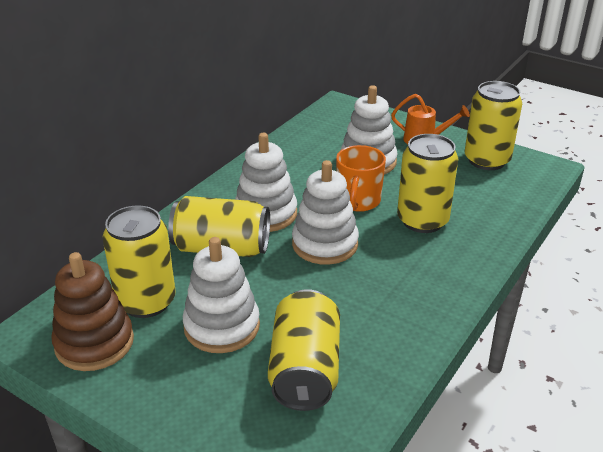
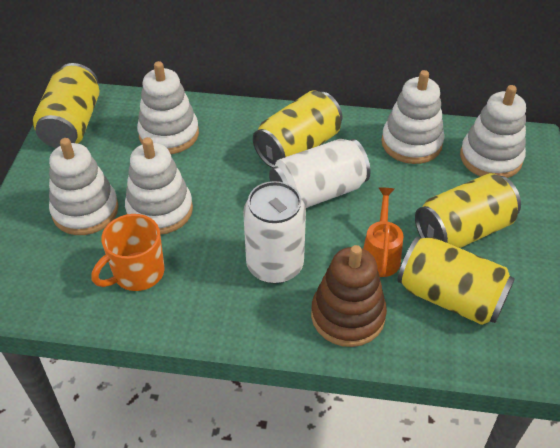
white can: 0 -> 2
white stacking toy: 4 -> 5
yellow can: 5 -> 4

